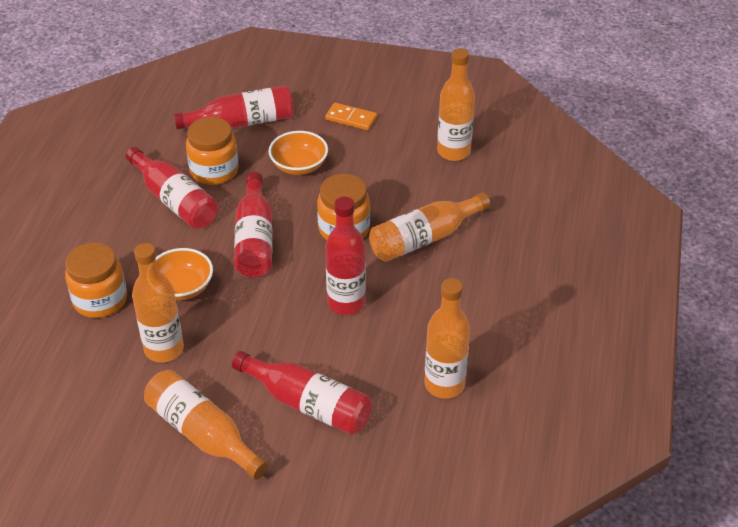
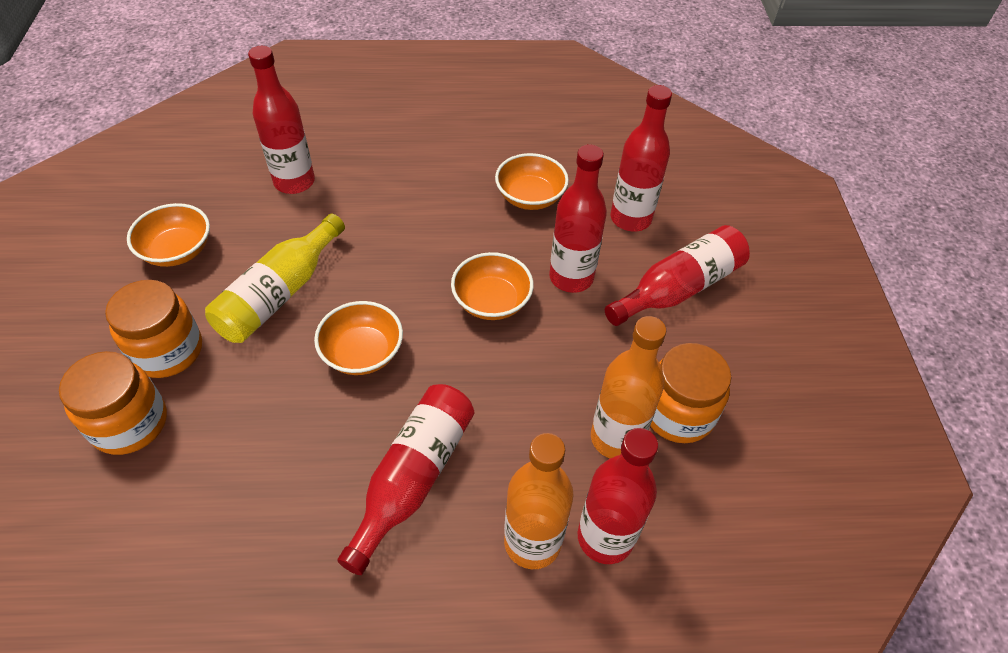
orange bottle: 5 -> 2
orange bowl: 2 -> 4
orange domino: 1 -> 0
red bottle: 5 -> 6
yellow bottle: 0 -> 1

